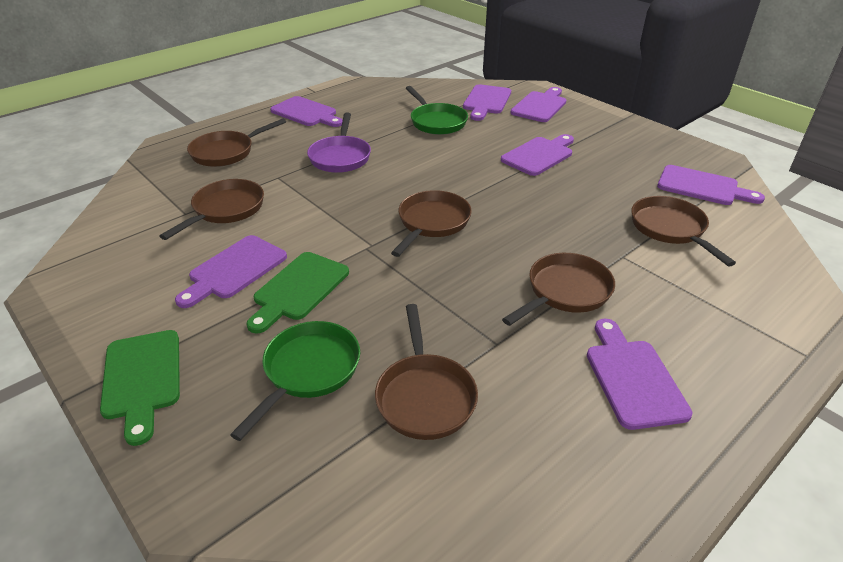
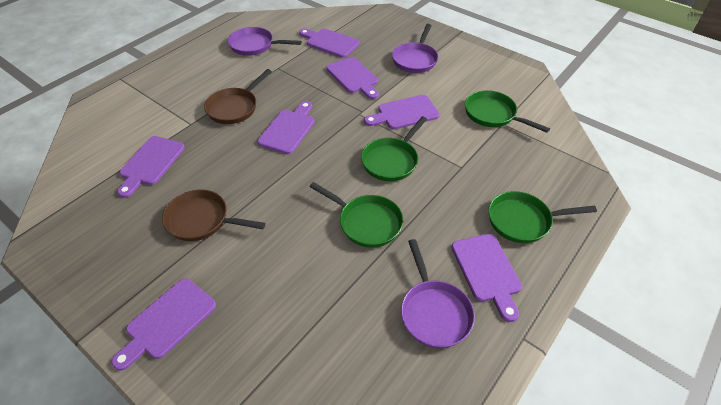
brown pan: 6 -> 2
green cutting board: 2 -> 0
green pan: 2 -> 4
purple pan: 1 -> 3

